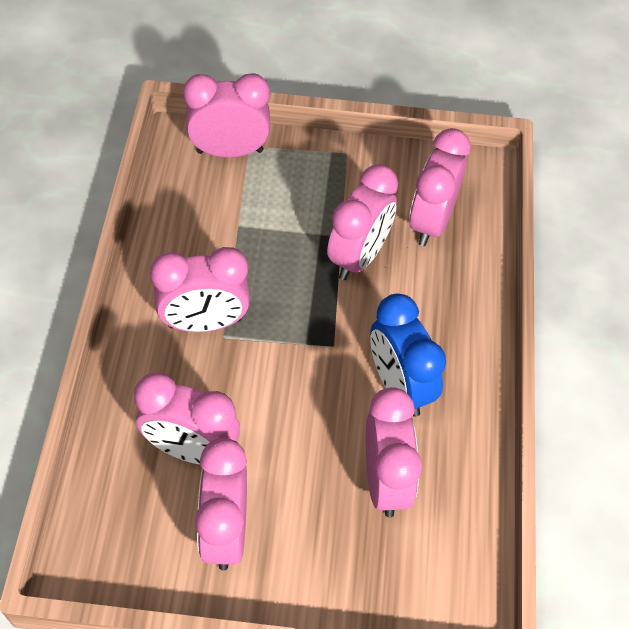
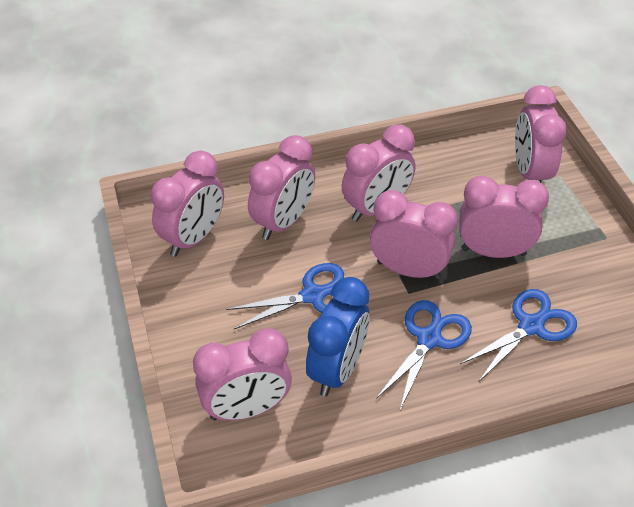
blue scissors: 0 -> 3

